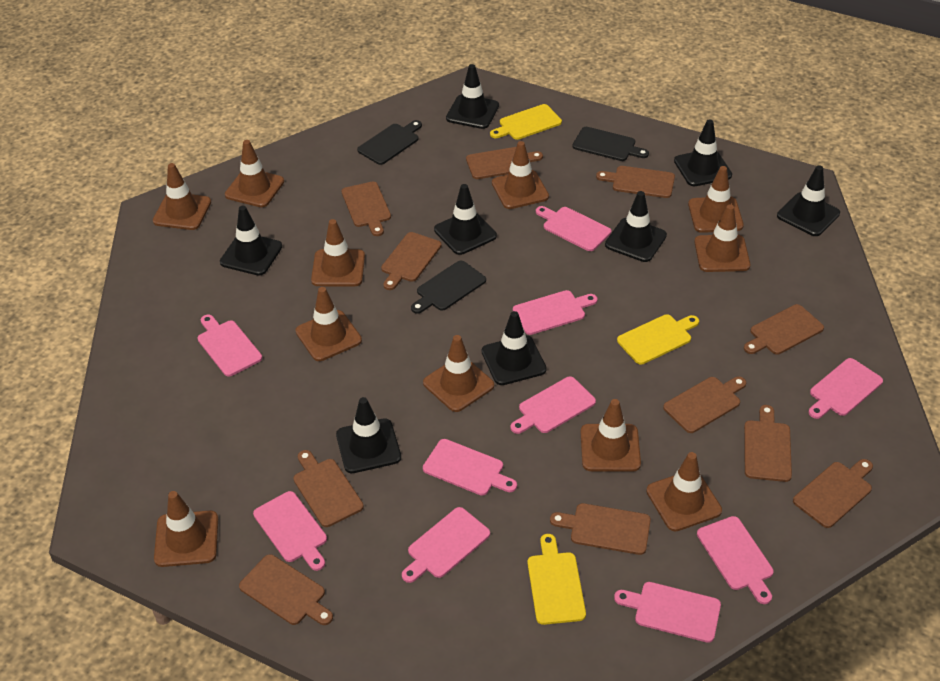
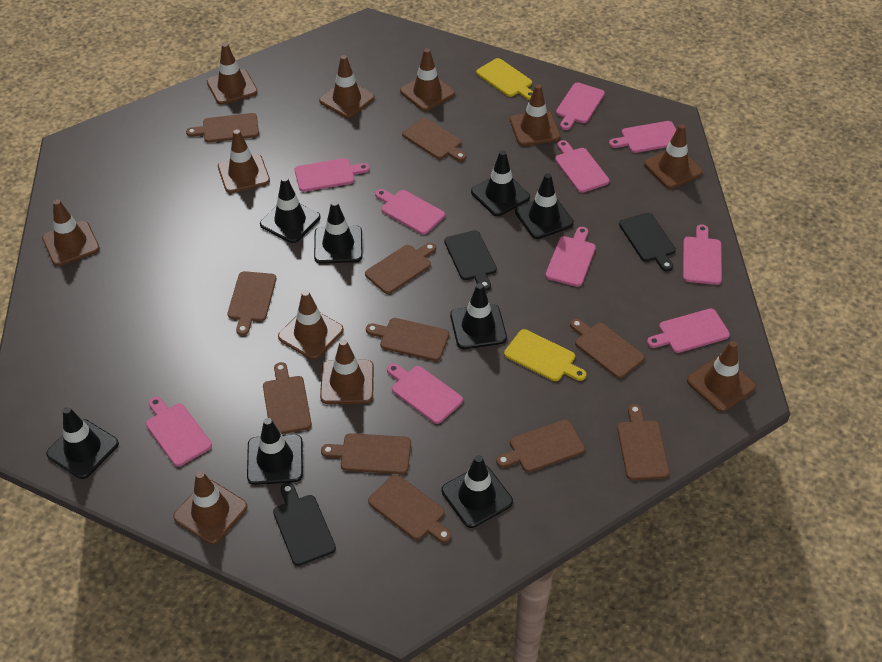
yellow cutting board: 3 -> 2

